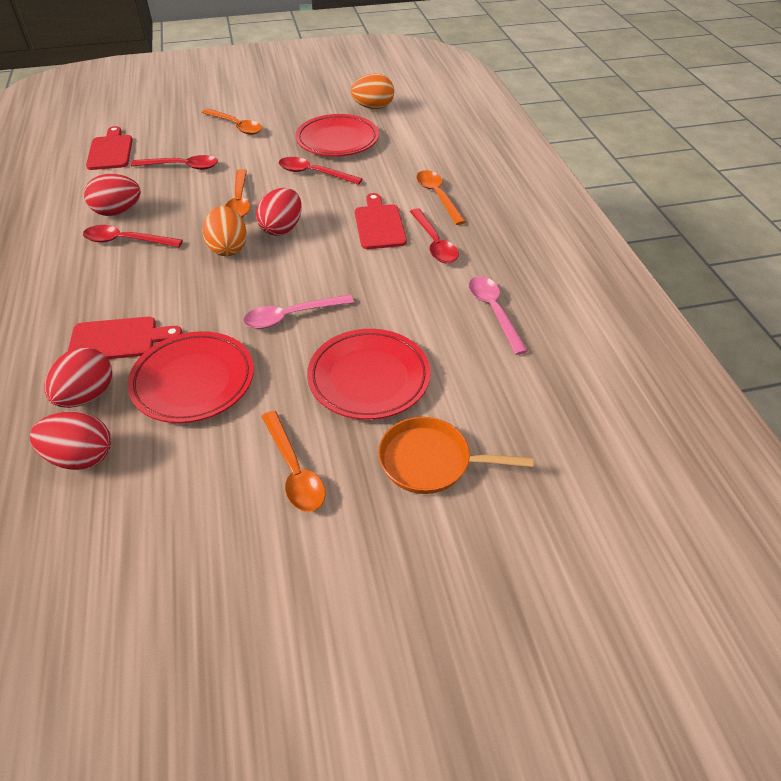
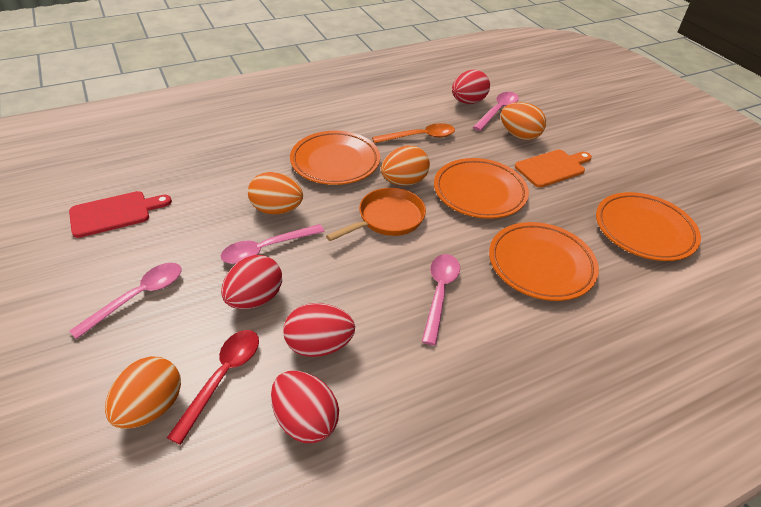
orange cutting board: 0 -> 1
orange egg: 2 -> 4
orange plate: 0 -> 4
orange spoon: 4 -> 1
pink spoon: 2 -> 4
red cutting board: 3 -> 1
red plate: 3 -> 0
red spoon: 4 -> 1

